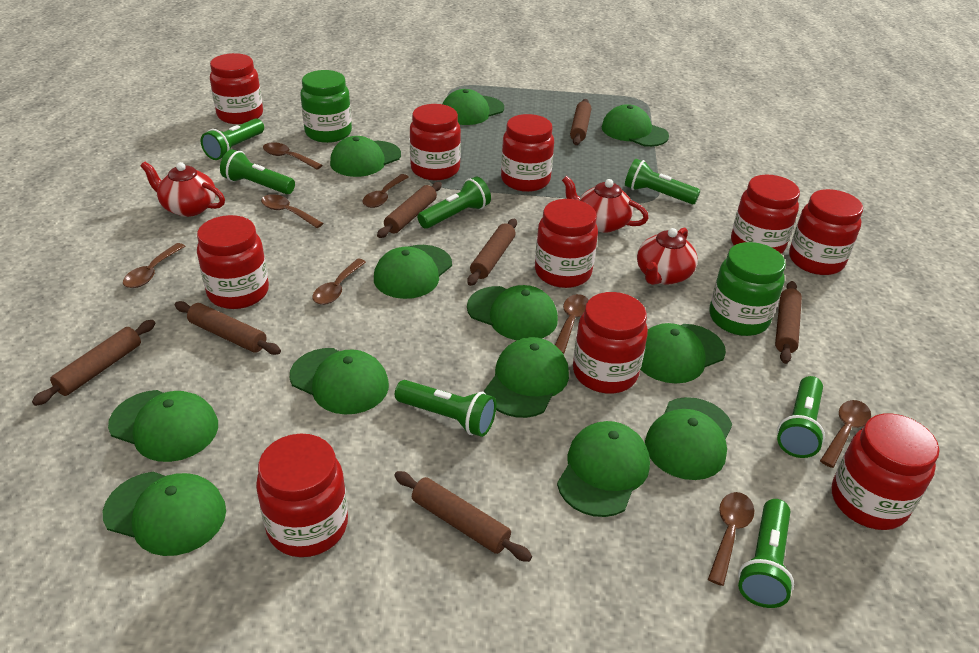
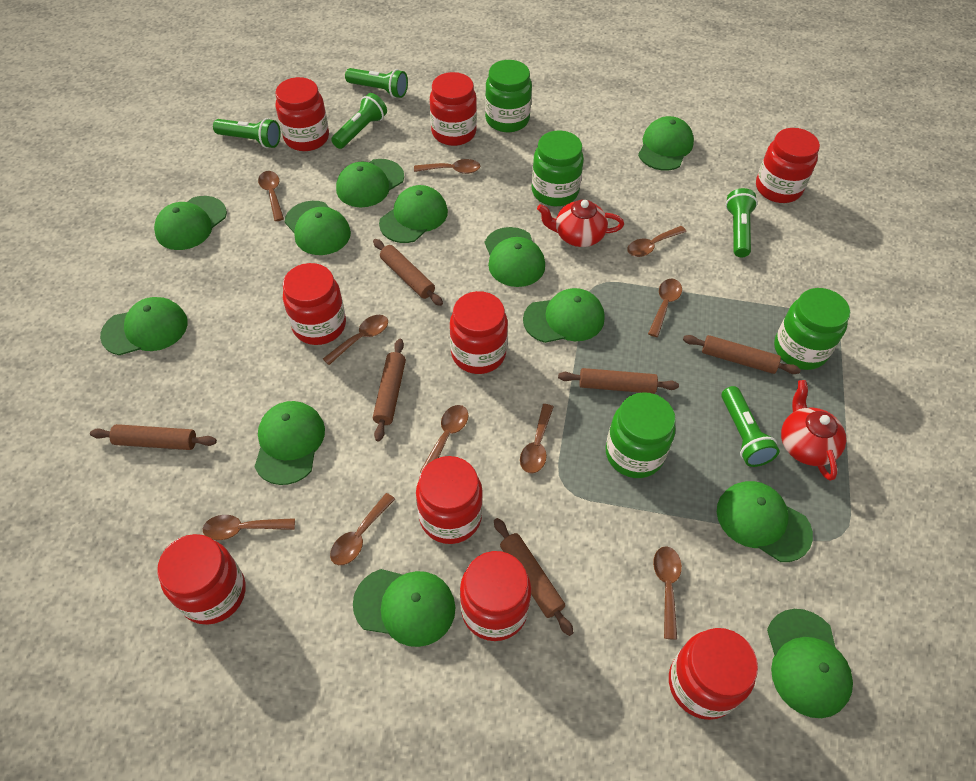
brown rolling pin: 7 -> 6
brown spoon: 8 -> 10
green flashlight: 7 -> 5
green jar: 2 -> 4
red jar: 10 -> 9
red teapot: 3 -> 2

